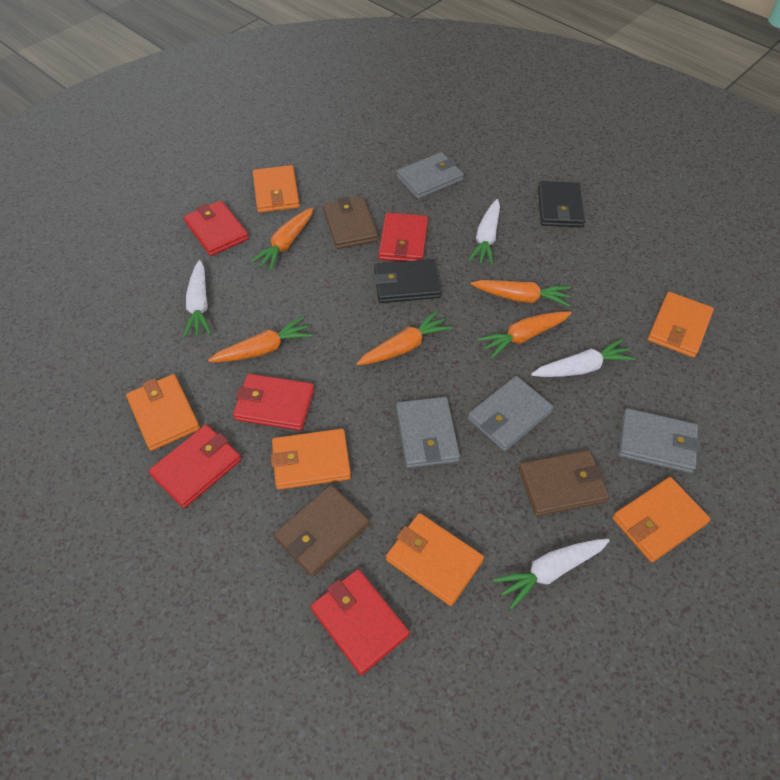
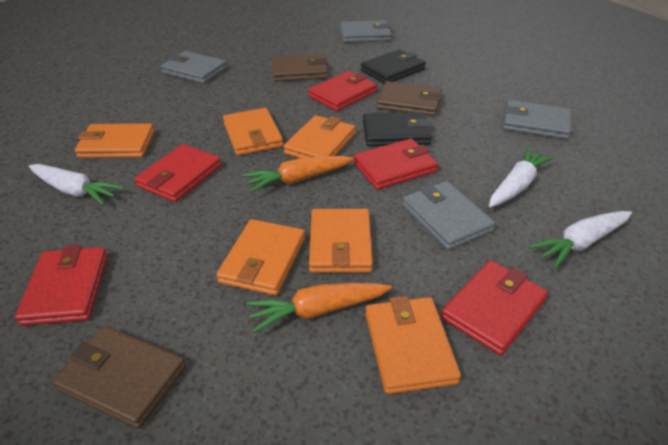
orange carrot: 5 -> 2
white carrot: 4 -> 3

